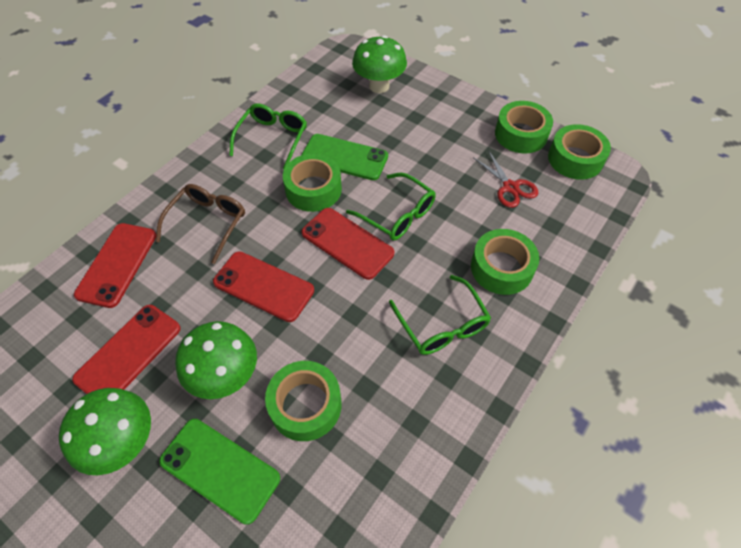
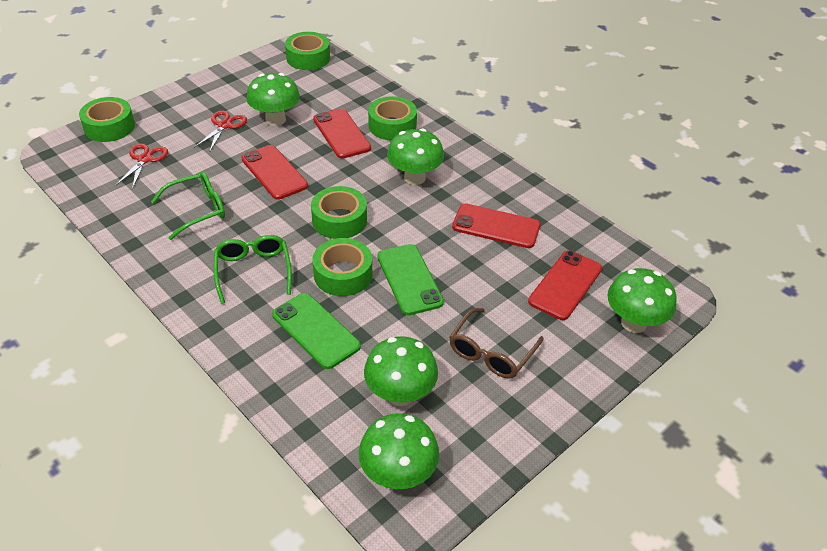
green glasses: 3 -> 2
green mushroom: 3 -> 5
red scissors: 1 -> 2

